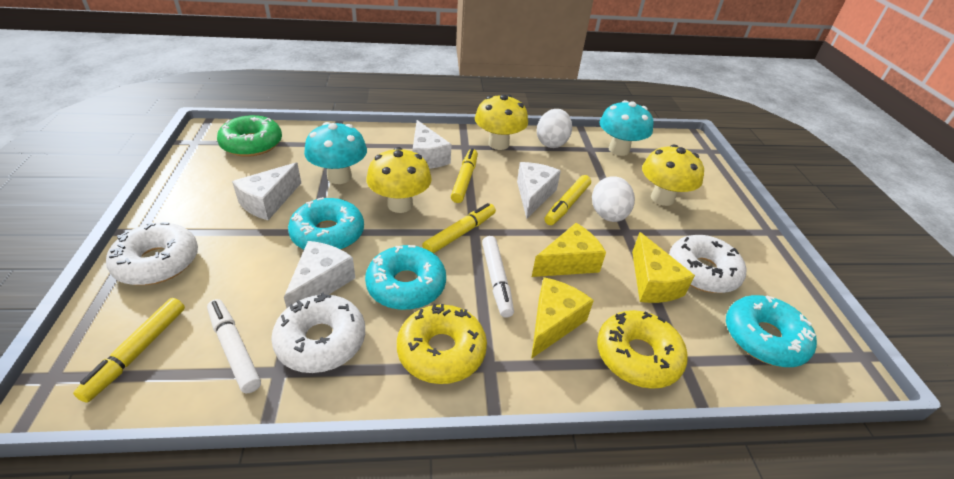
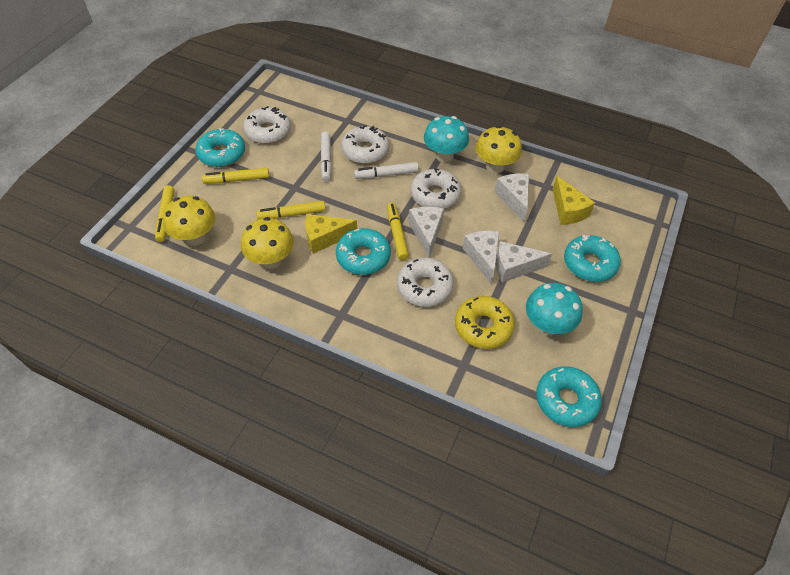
green donut: 1 -> 0
turquoise donut: 3 -> 4
white donut: 3 -> 4
white egg: 2 -> 0
yellow cheese: 3 -> 2
yellow donut: 2 -> 1

